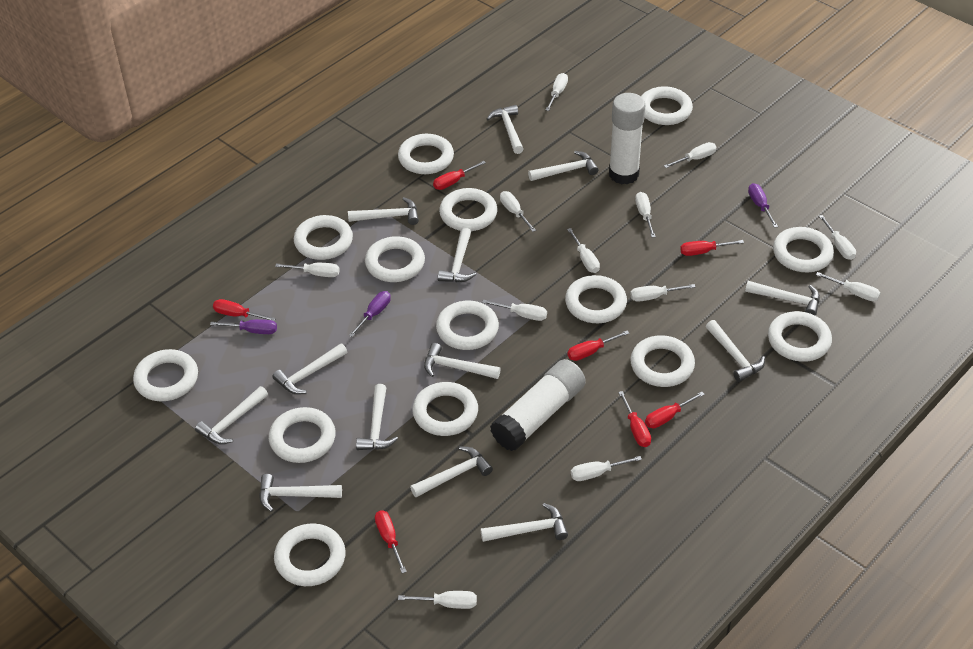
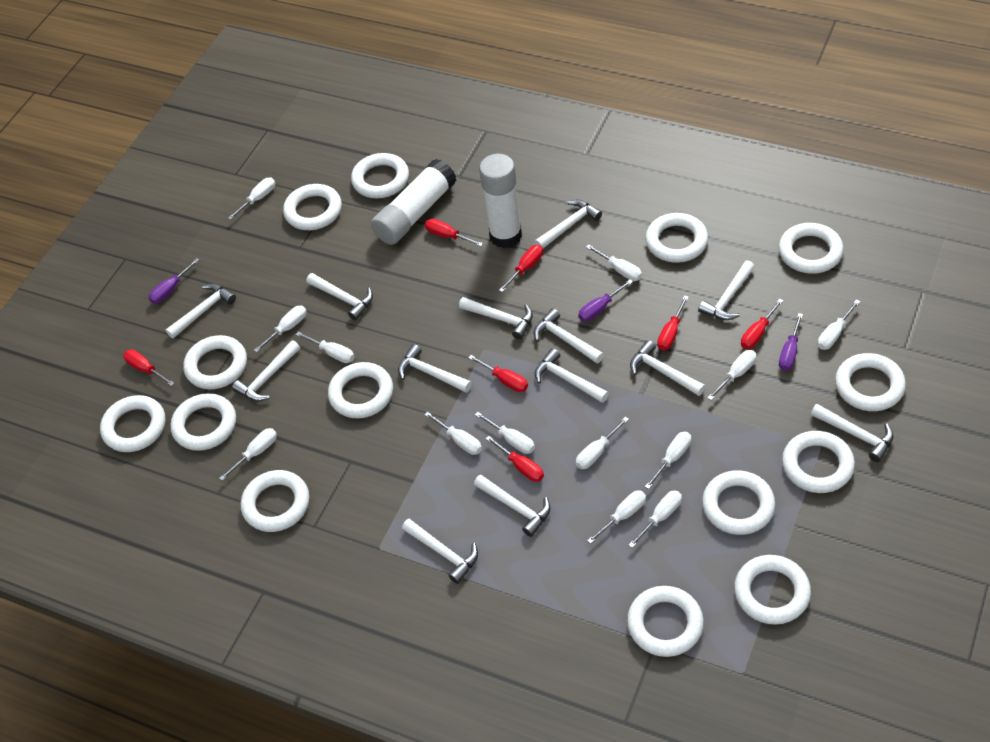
white screwdriver: 12 -> 13

